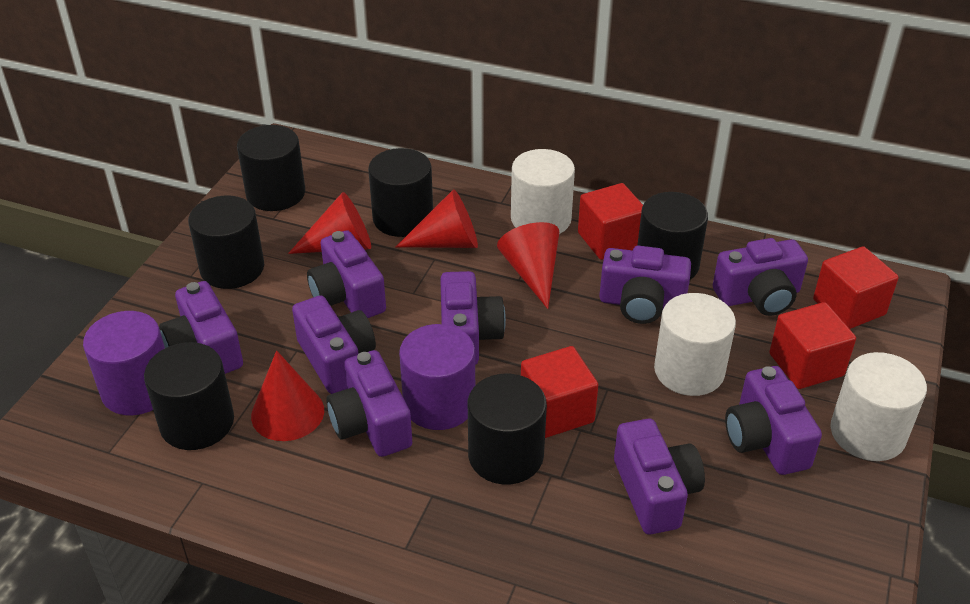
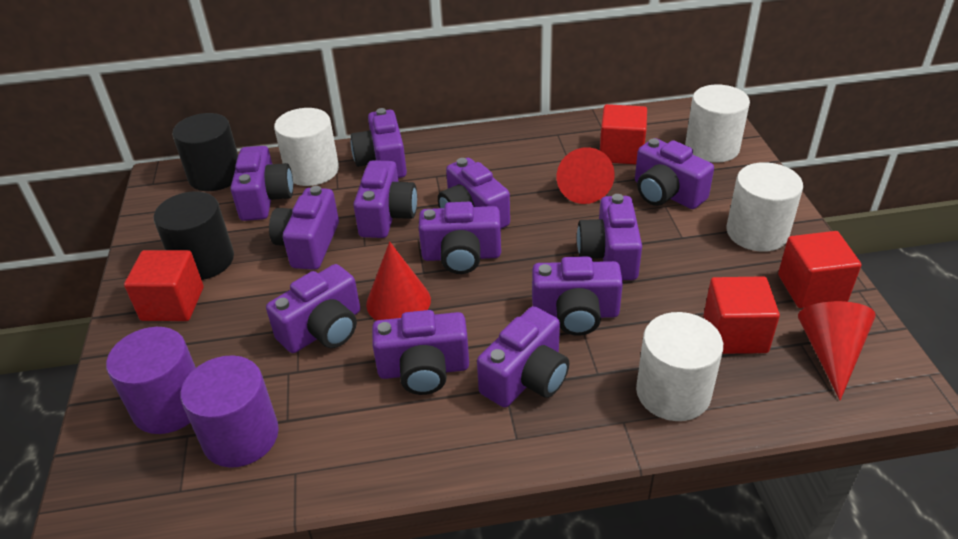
black cylinder: 6 -> 2
purple camera: 9 -> 12
red cone: 4 -> 3
white cylinder: 3 -> 4

